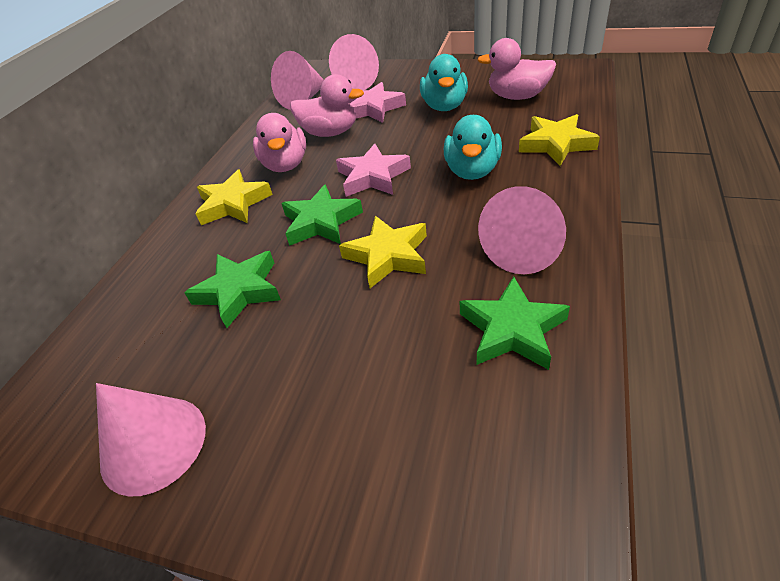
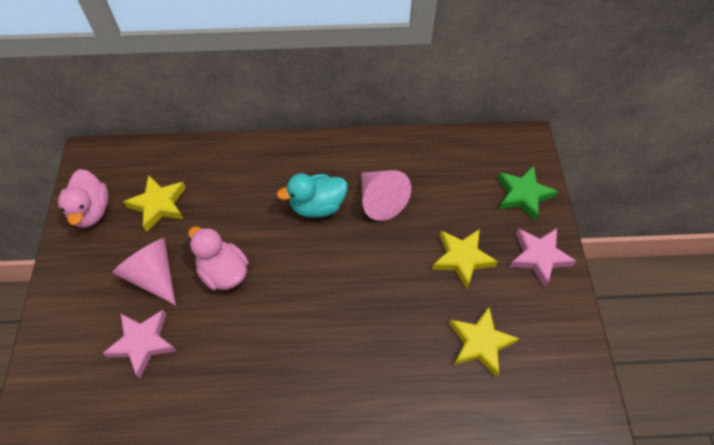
green star: 3 -> 1
pink cone: 4 -> 2
pink duck: 3 -> 2
turquoise duck: 2 -> 1

